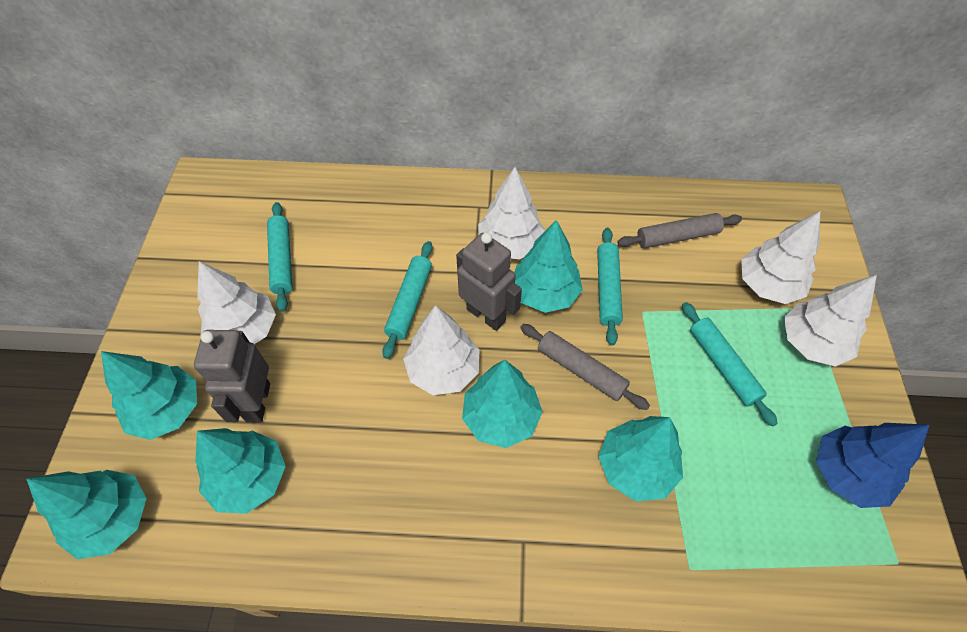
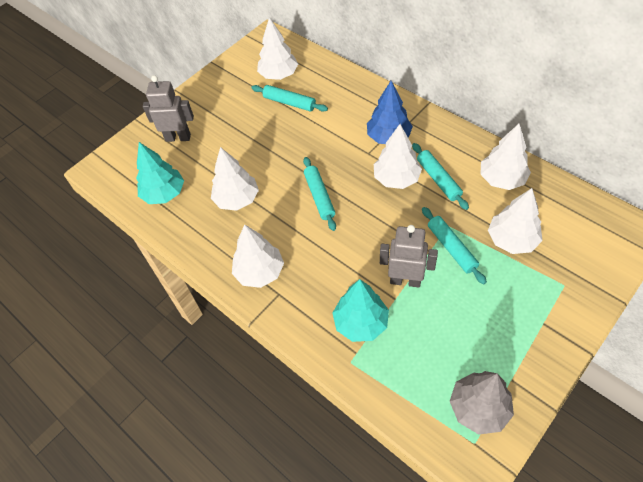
grey rolling pin: 2 -> 0
grey tree: 0 -> 1
turquoise tree: 6 -> 2
white tree: 5 -> 6

